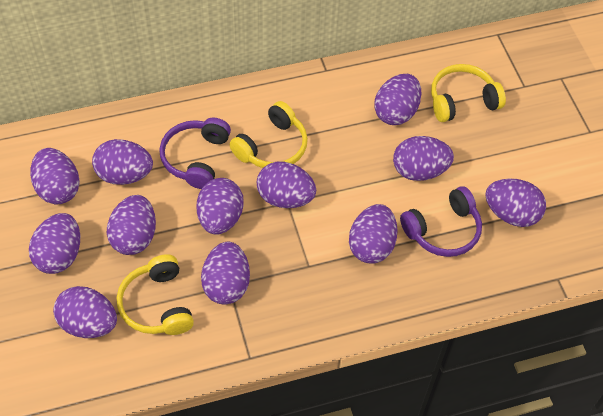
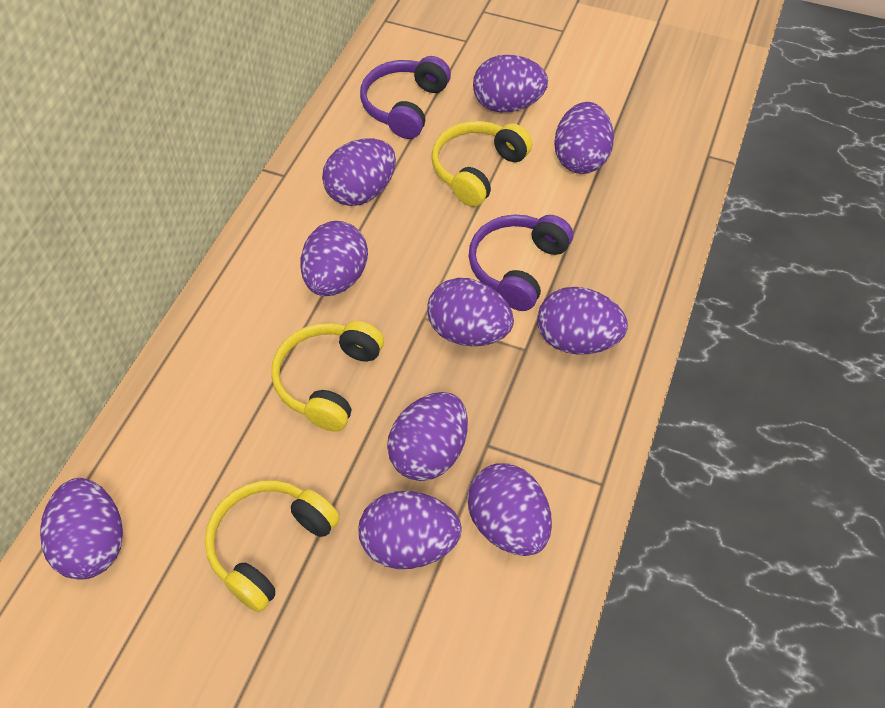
purple egg: 12 -> 10

